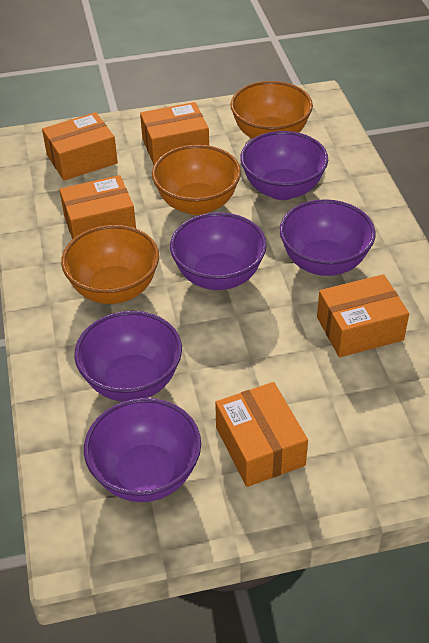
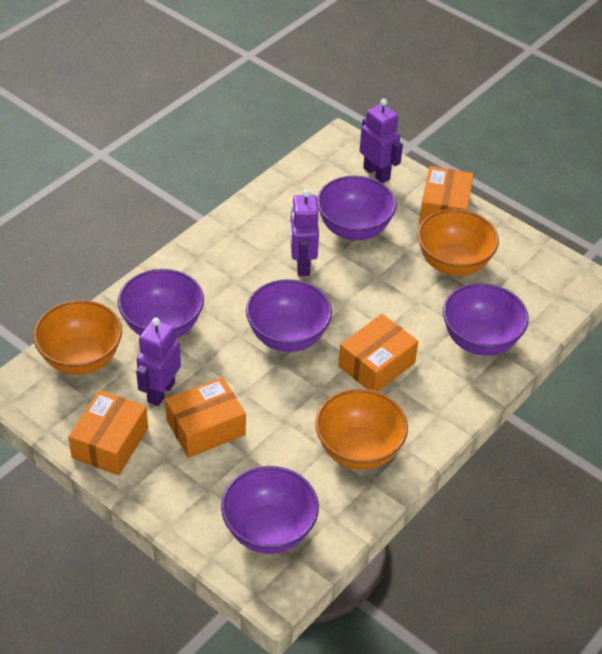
orange box: 5 -> 4
purple robot: 0 -> 3

